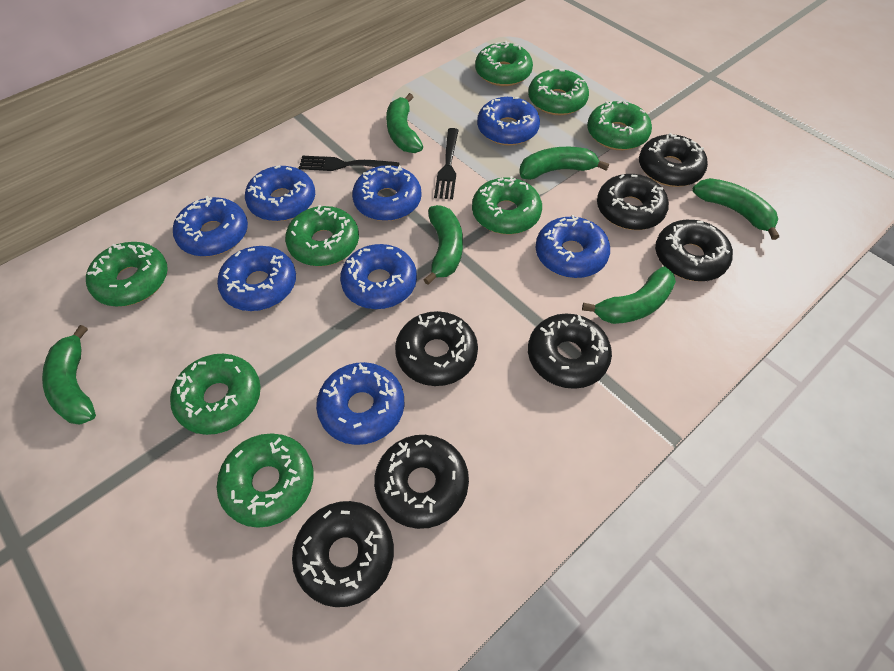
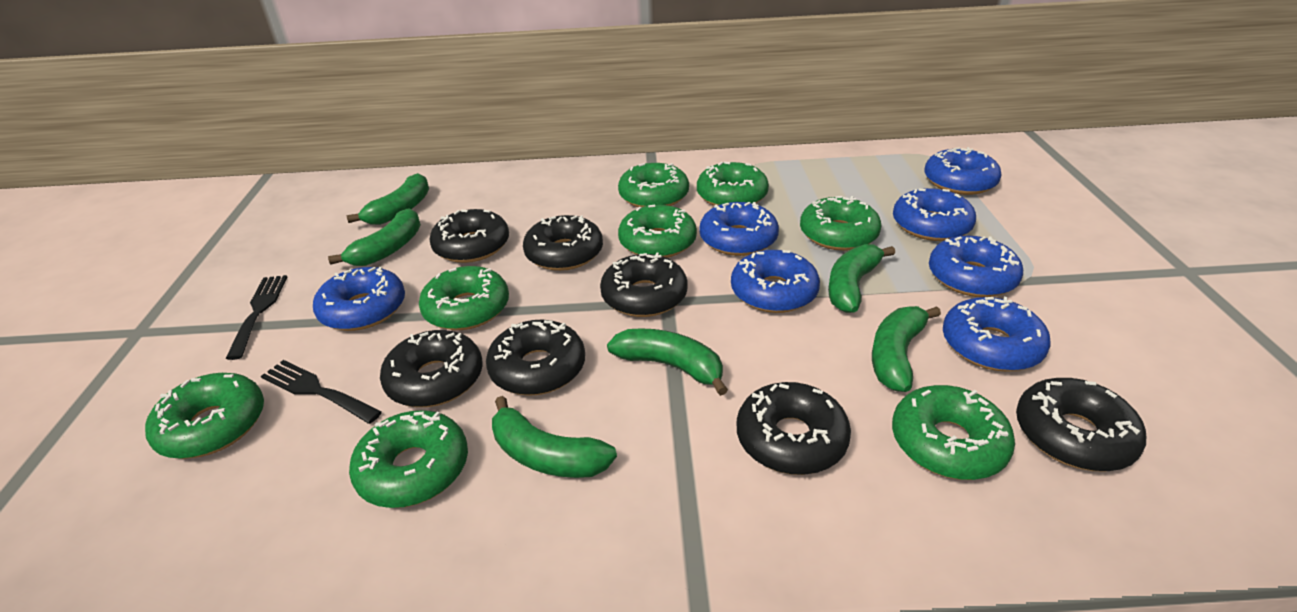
blue donut: 8 -> 7

